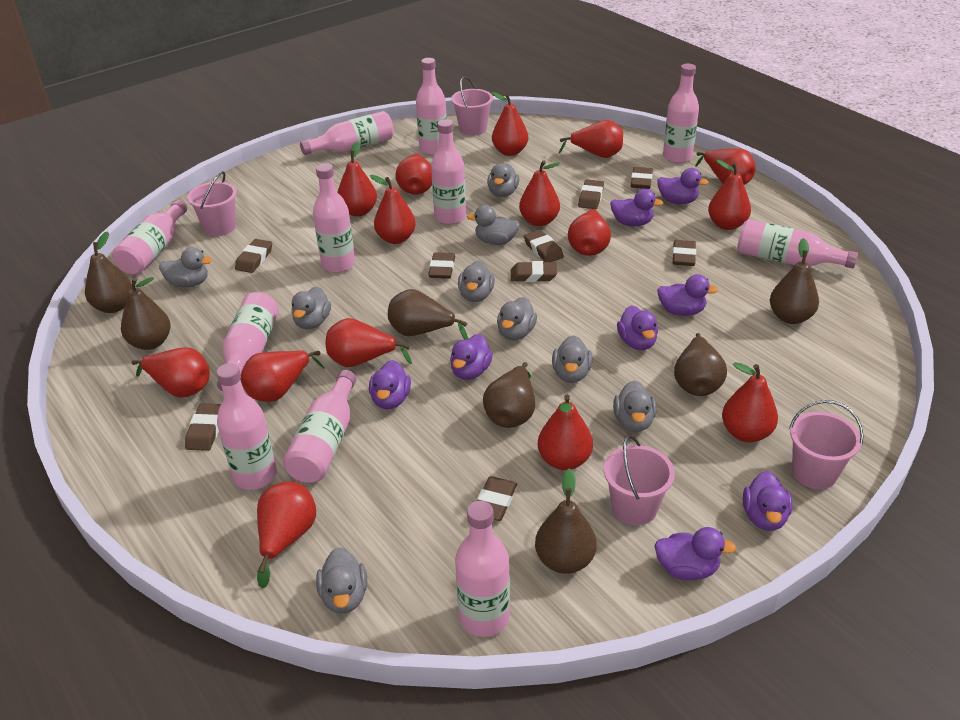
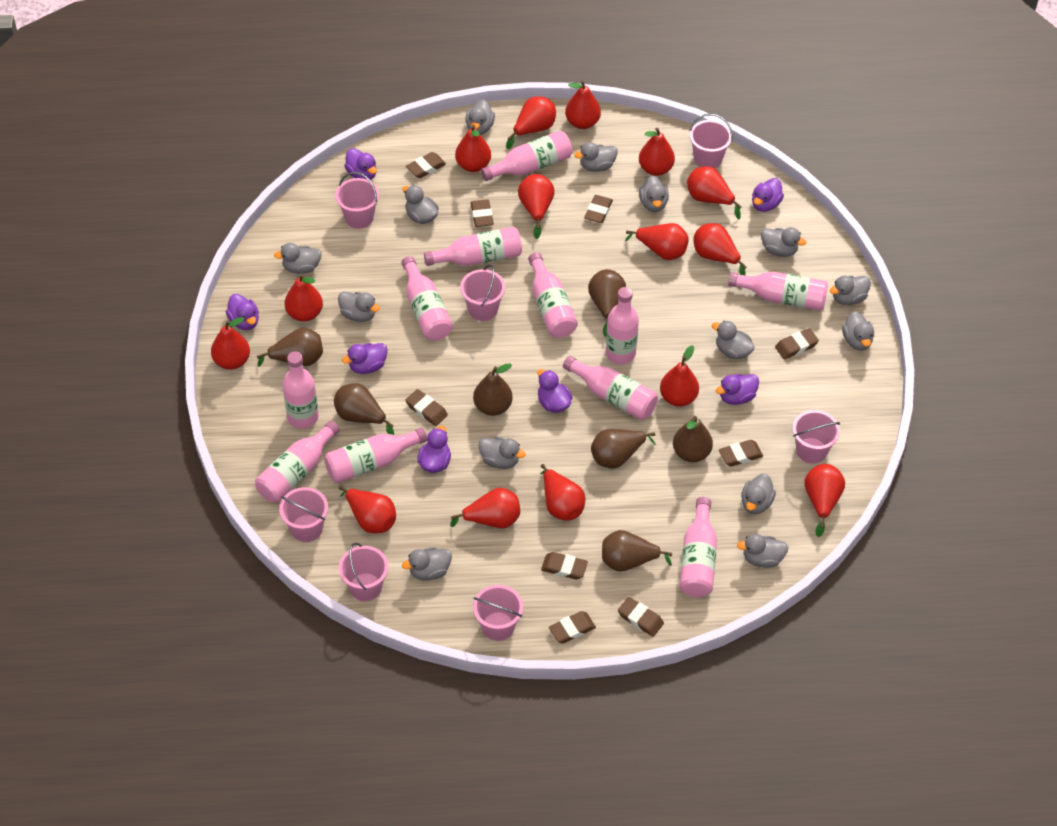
grey duck: 9 -> 14
pink bucket: 4 -> 7
purple duck: 8 -> 7

